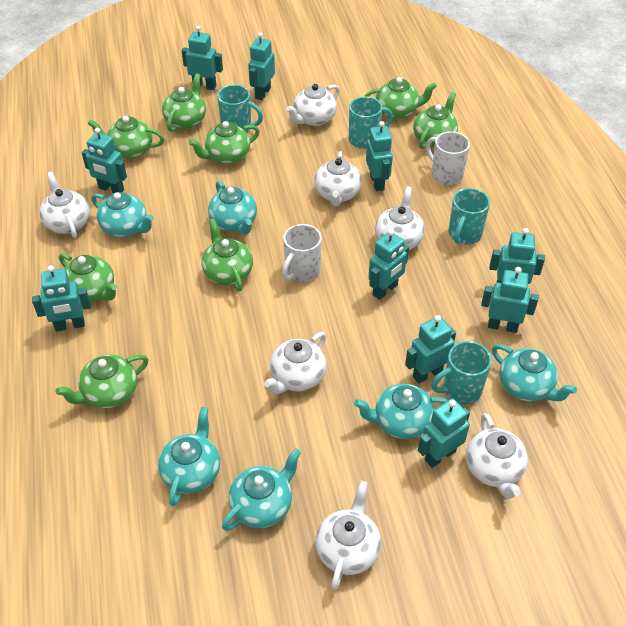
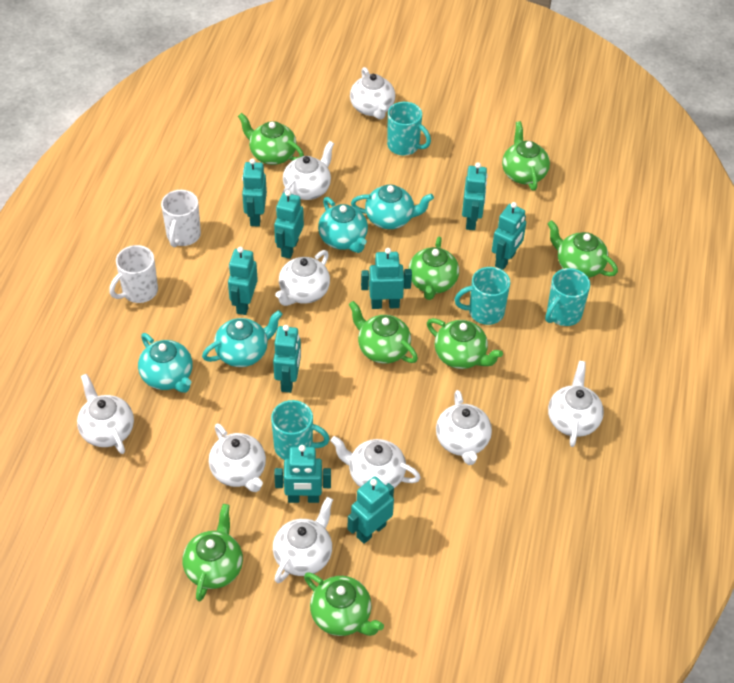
turquoise robot: 10 -> 9
turquoise teapot: 6 -> 4
white teapot: 7 -> 9

